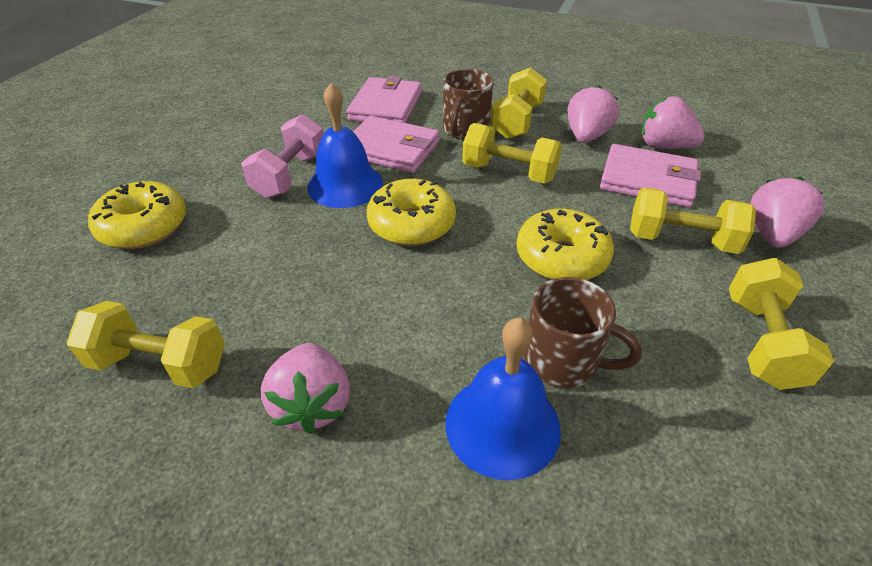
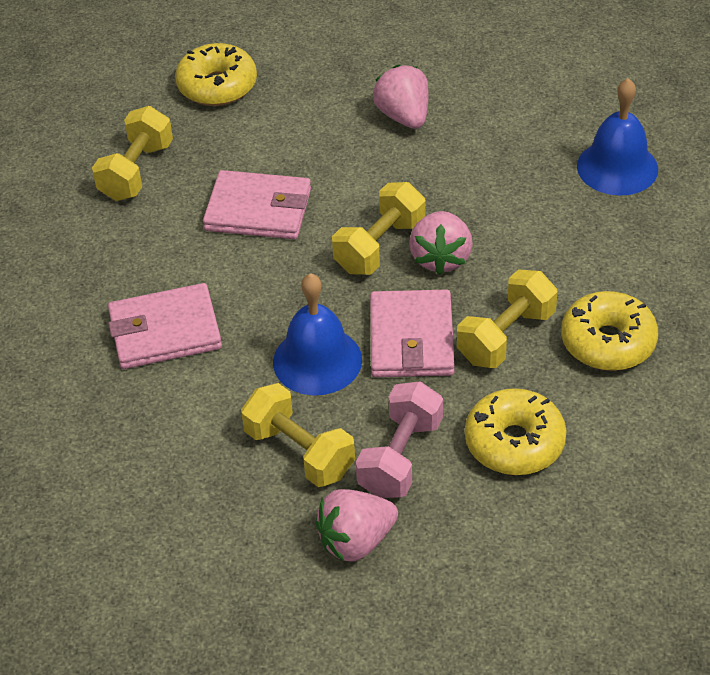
brown mug: 2 -> 0
pink strawberry: 4 -> 3
yellow dumbbell: 5 -> 4

